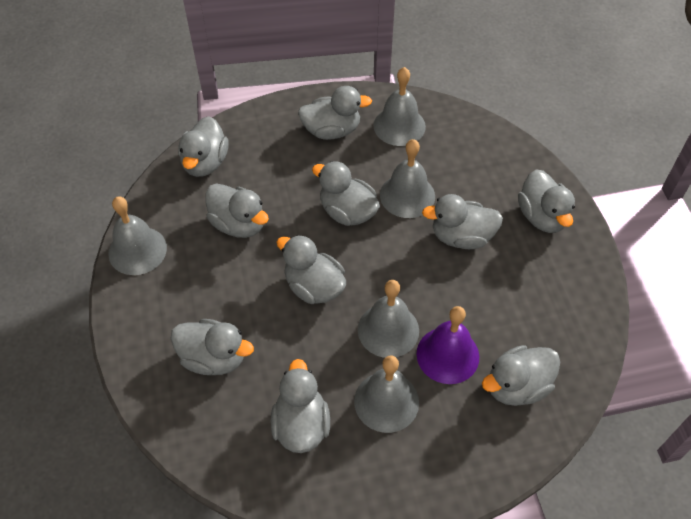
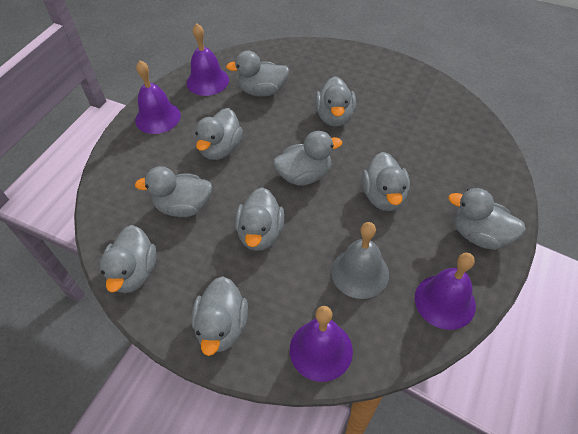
grey bell: 5 -> 1
purple bell: 1 -> 4

